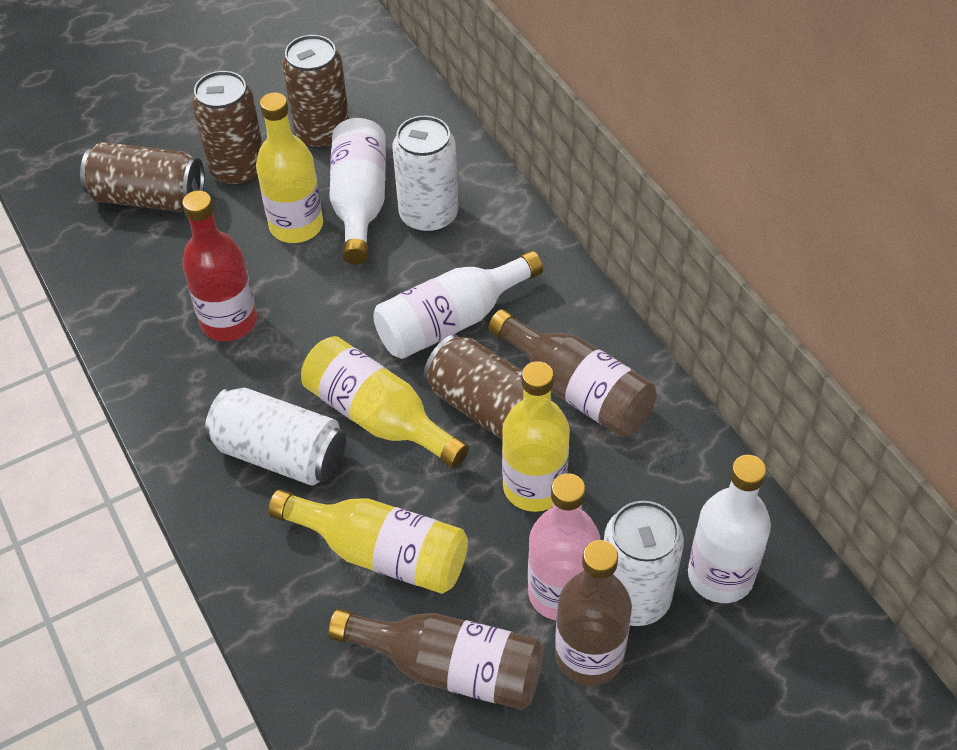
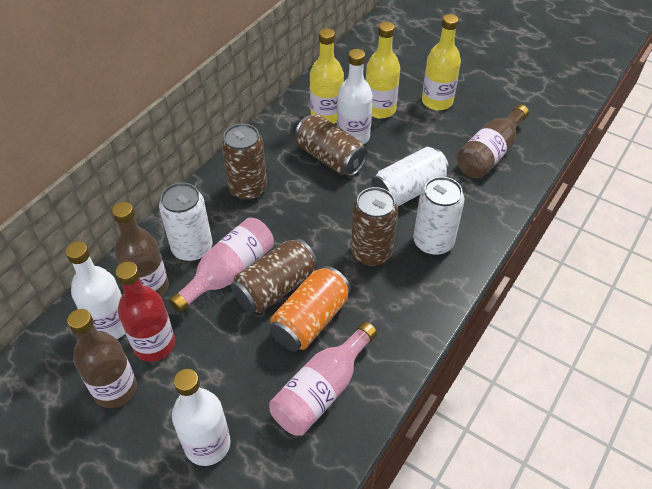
orange can: 0 -> 1
pink bottle: 1 -> 2
yellow bottle: 4 -> 3

